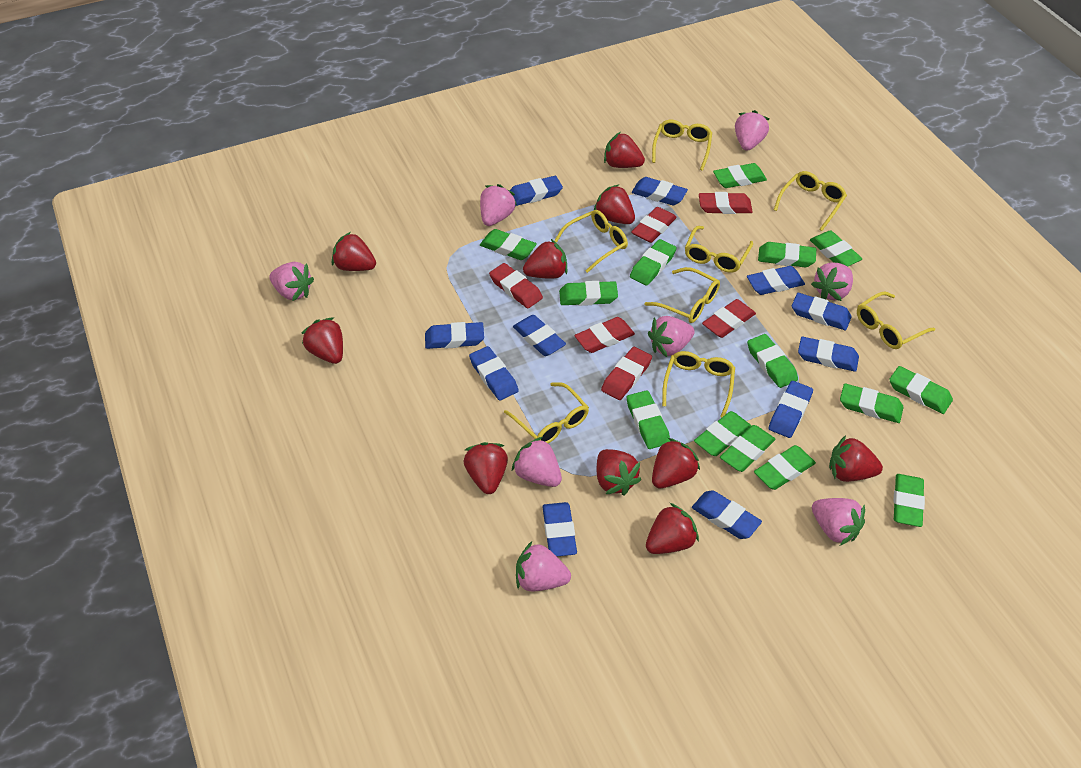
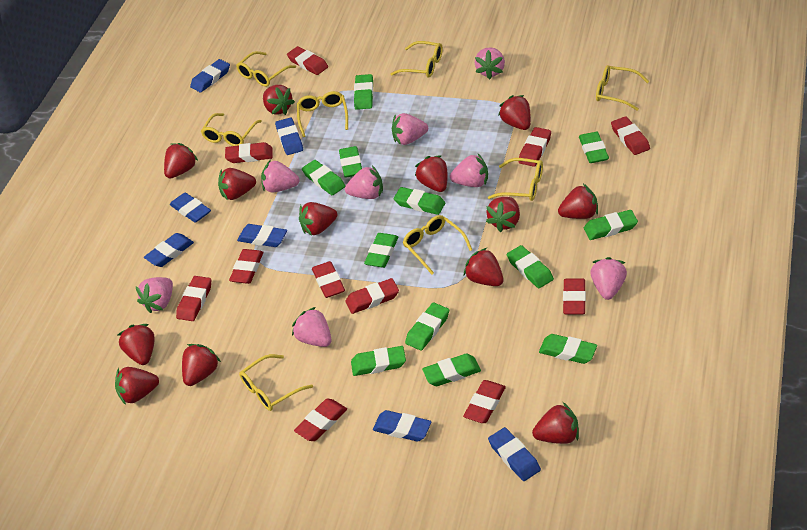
blue eraser: 11 -> 7
green eraser: 14 -> 12
red eraser: 6 -> 11
red strawberry: 10 -> 13

